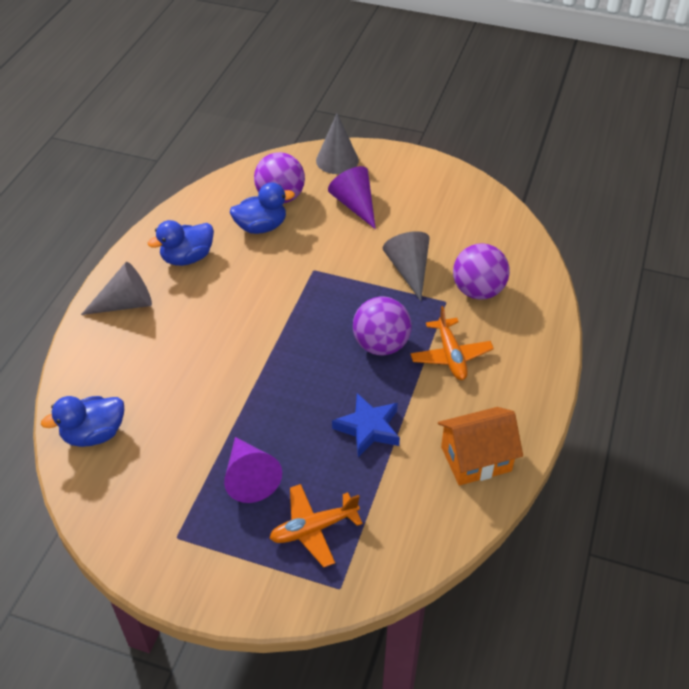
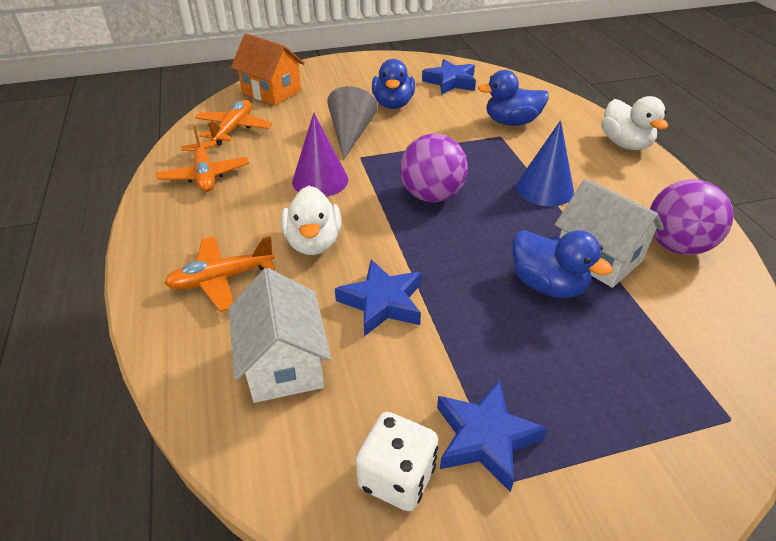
blue cone: 0 -> 1
blue star: 1 -> 3
grey cone: 3 -> 1
orange plane: 2 -> 3
purple ball: 3 -> 2
purple cone: 2 -> 1
white dice: 0 -> 1
white duck: 0 -> 2
white house: 0 -> 2

